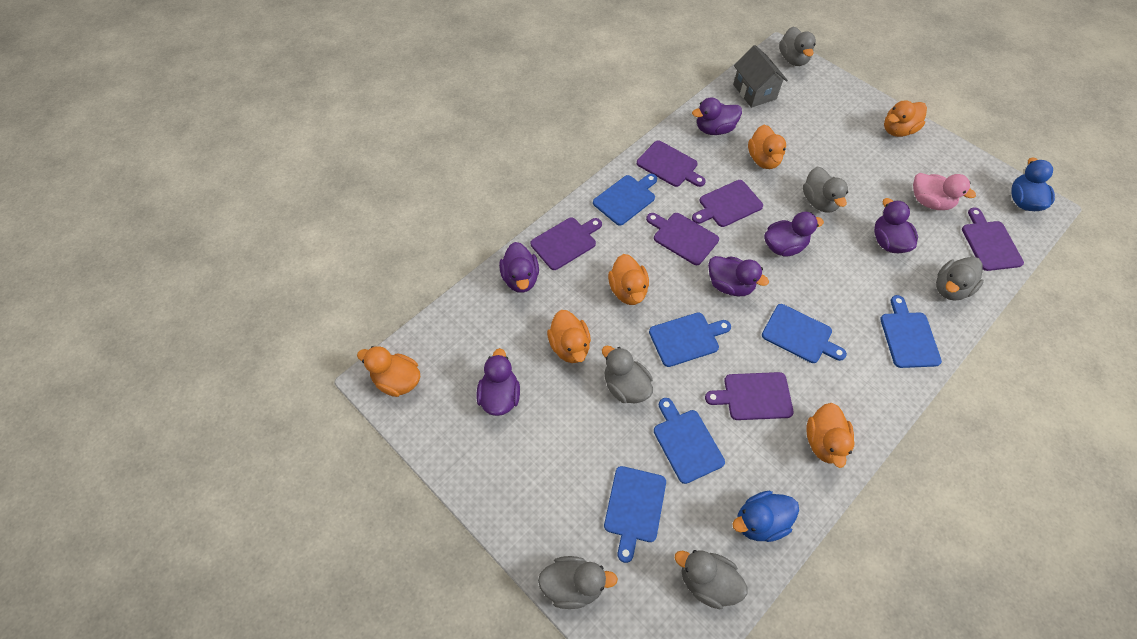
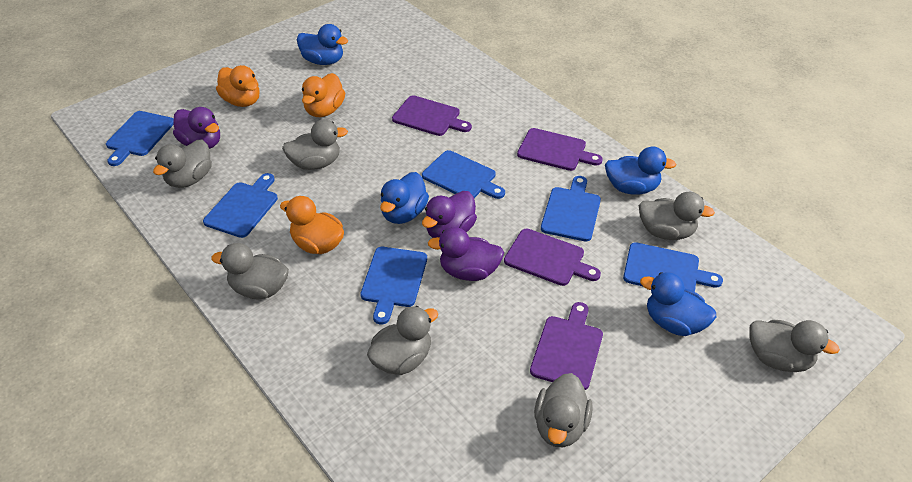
blue duck: 2 -> 4
grey duck: 6 -> 7
grey house: 1 -> 0
orange duck: 6 -> 3
pink duck: 1 -> 0
purple cutting board: 6 -> 4
purple duck: 6 -> 3

